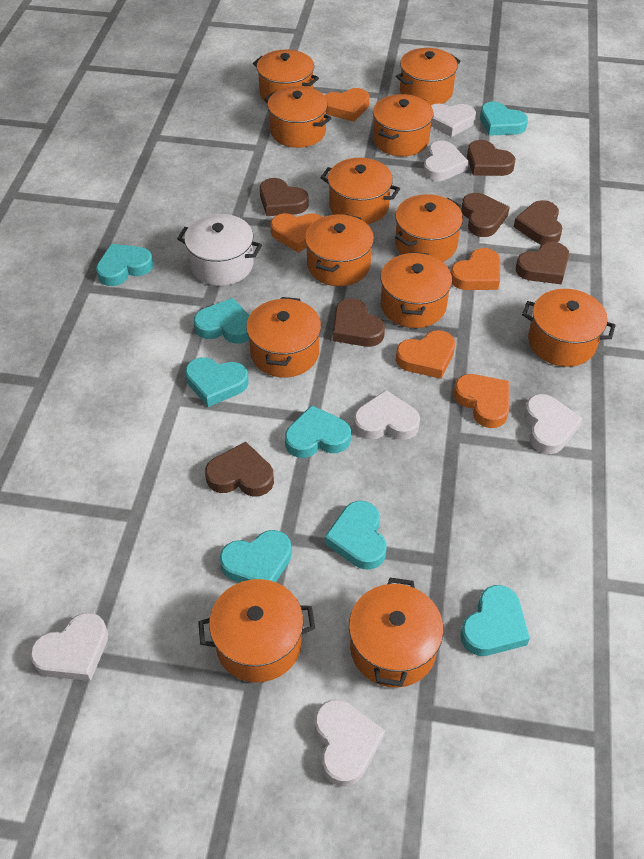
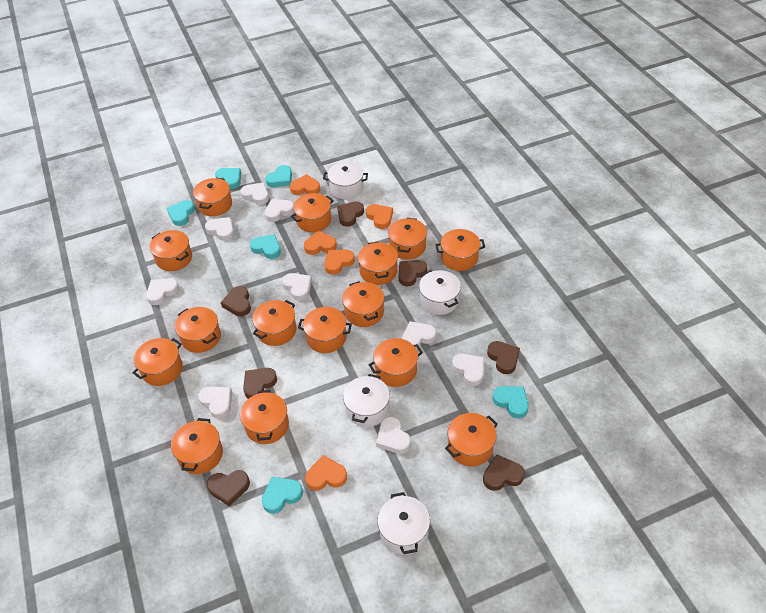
orange pot: 12 -> 15
turquoise heart: 8 -> 6
white heart: 6 -> 9
white pot: 1 -> 4

